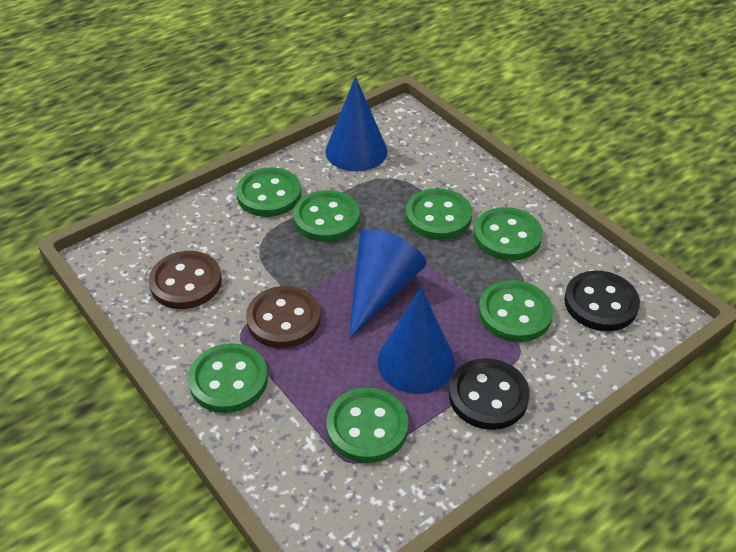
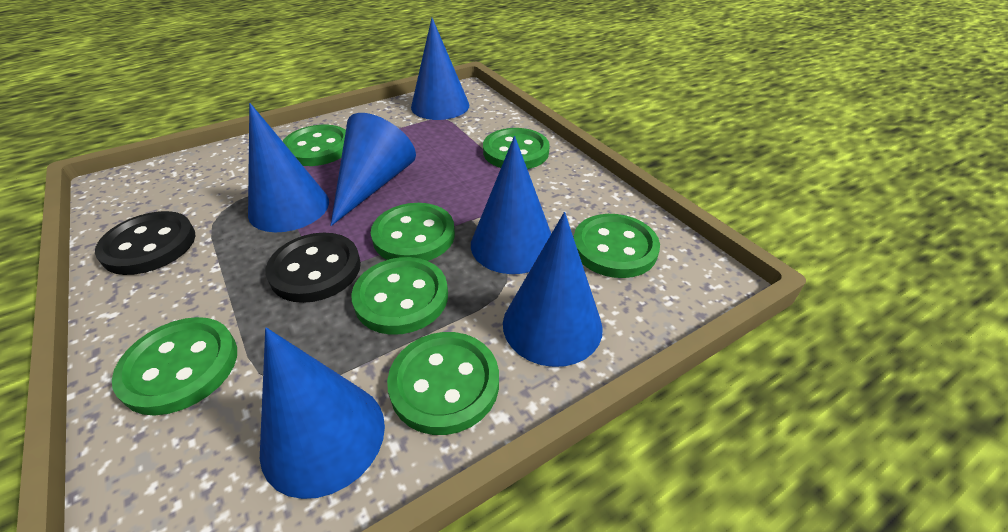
blue cone: 3 -> 6
brown button: 2 -> 0

